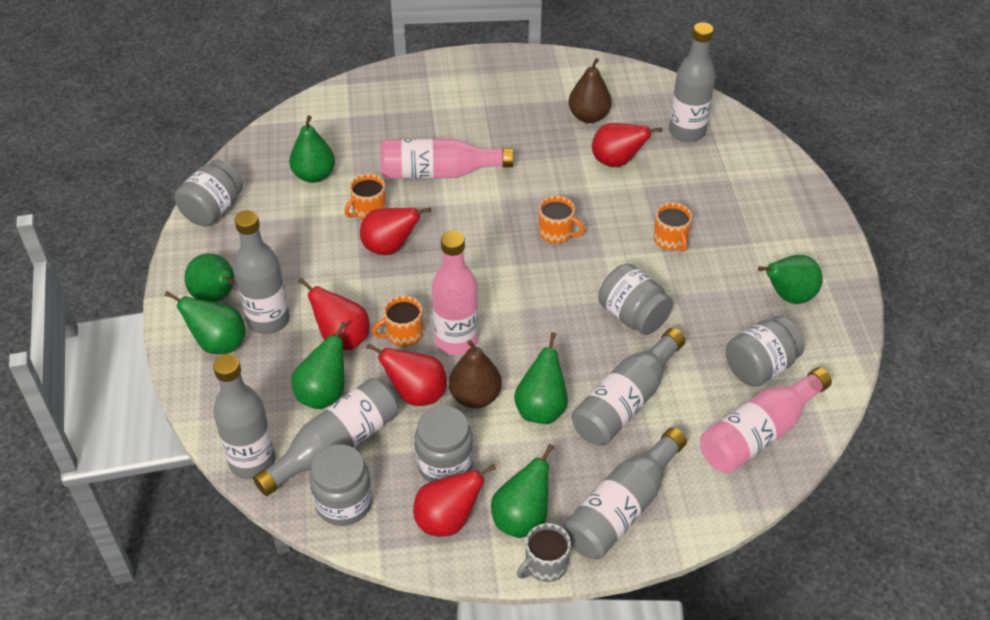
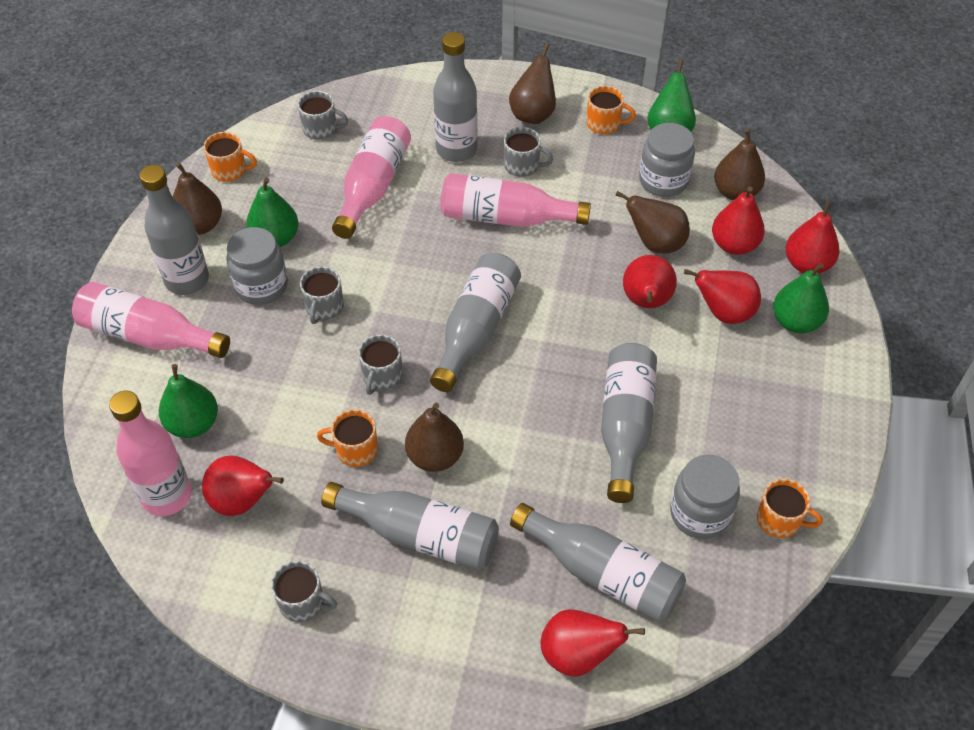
brown pear: 2 -> 5
green pear: 7 -> 4
grey jar: 5 -> 3
grey mug: 1 -> 5
pink bottle: 3 -> 4
red pear: 5 -> 6

